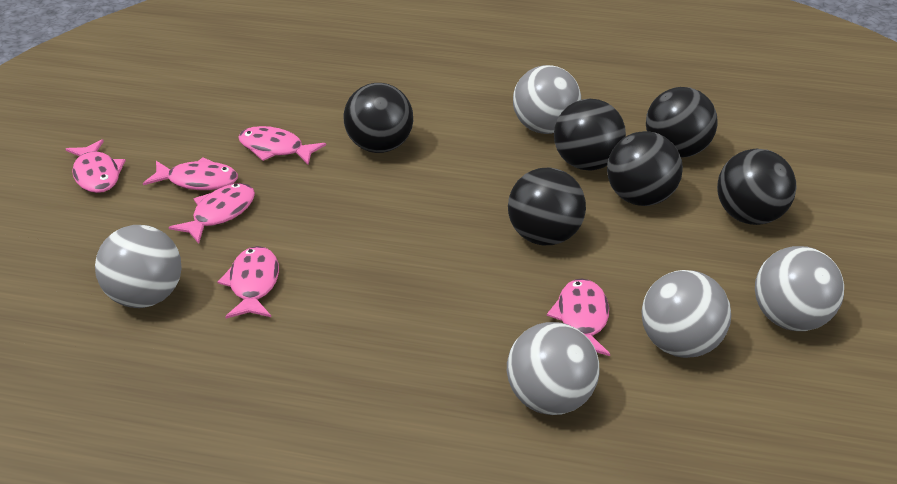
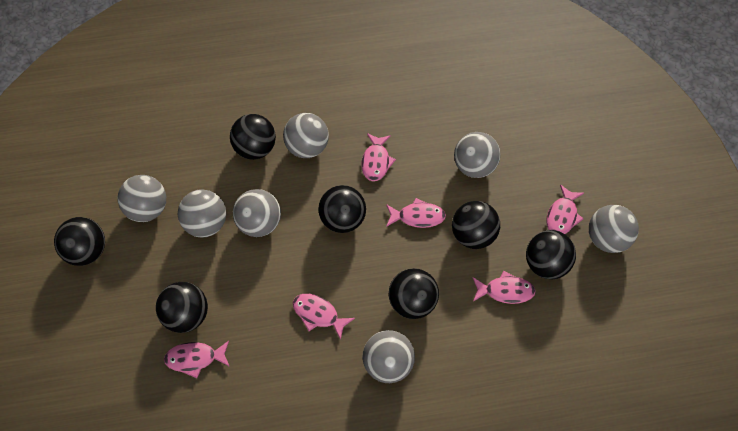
black ball: 6 -> 7
grey ball: 5 -> 7

